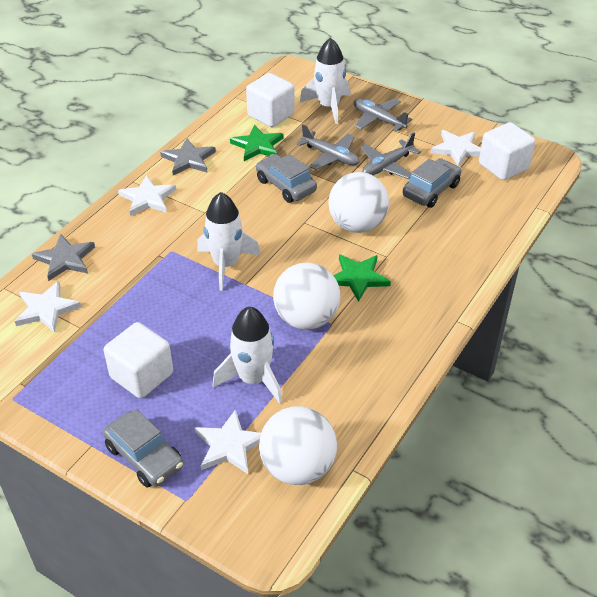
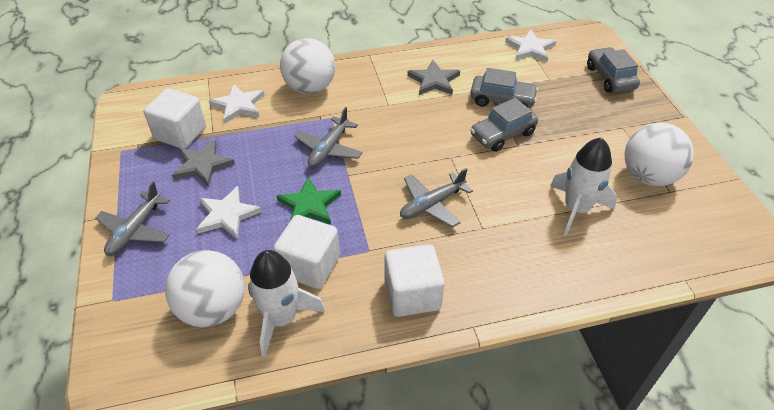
green star: 2 -> 1
white rocket: 3 -> 2
white star: 4 -> 3

